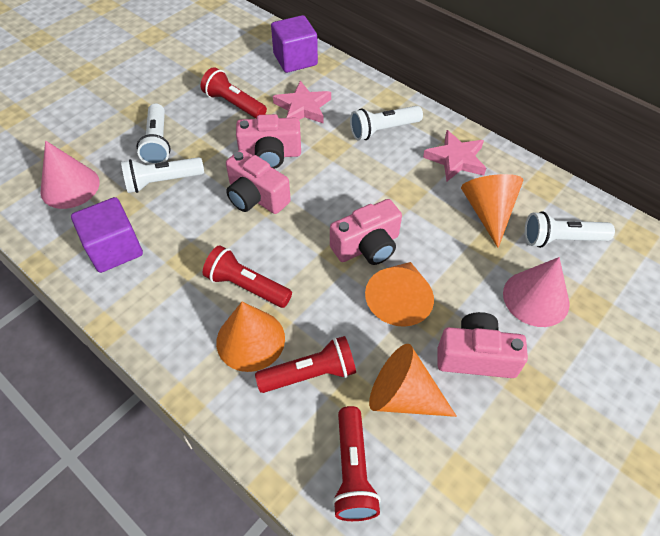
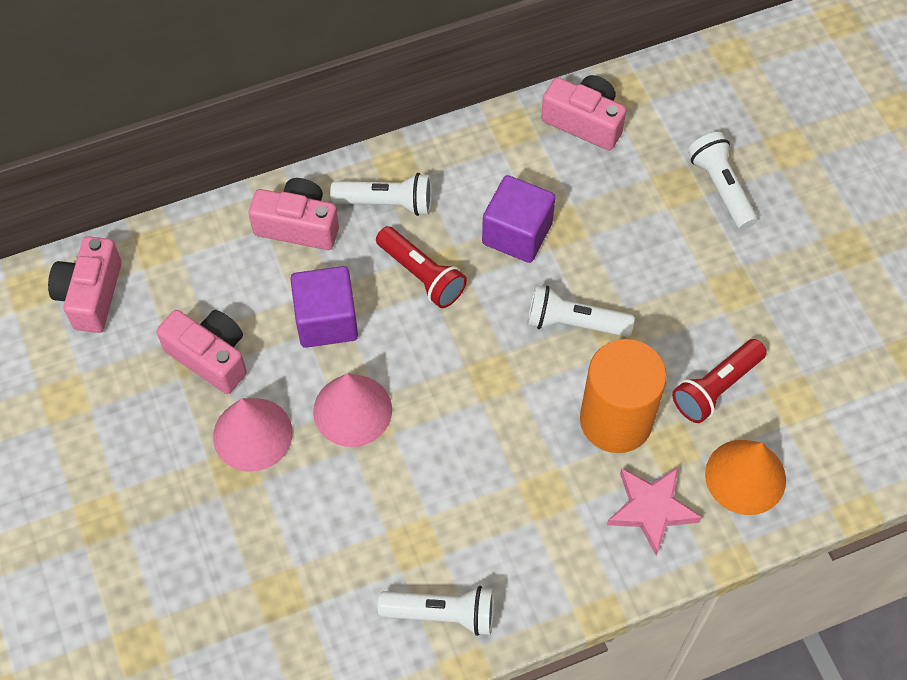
orange cone: 4 -> 1
orange cylinder: 0 -> 1
pink star: 2 -> 1
red flashlight: 4 -> 2

